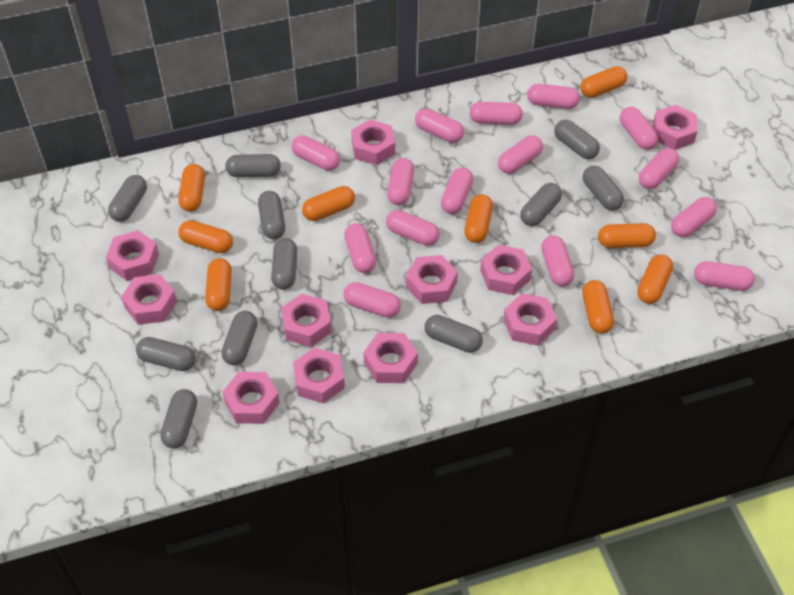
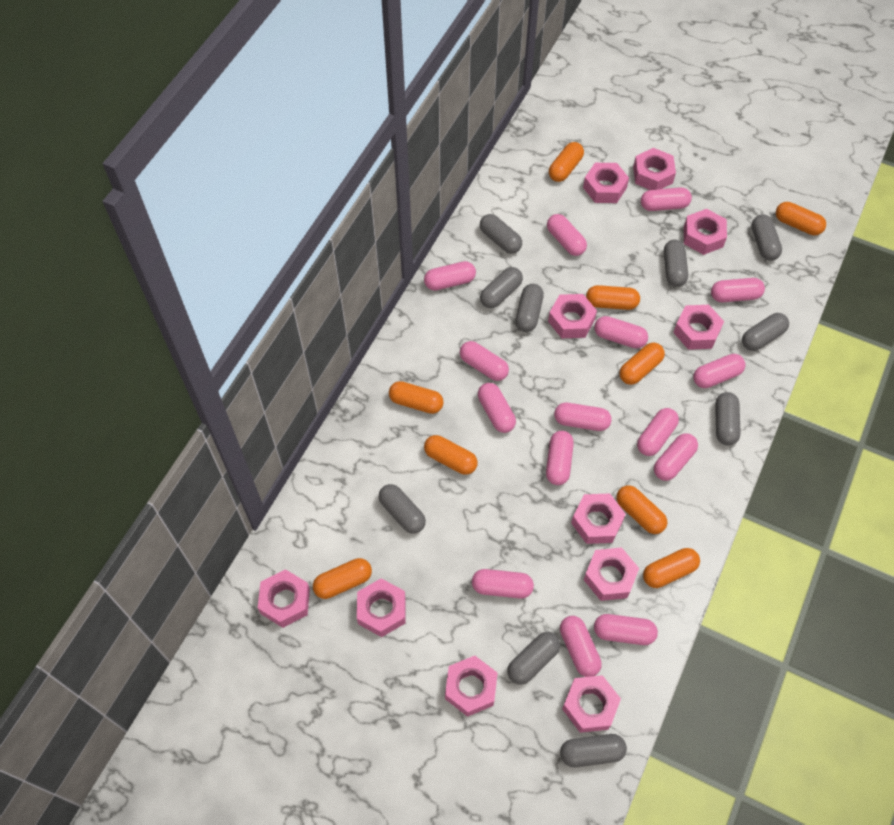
grey capsule: 11 -> 10

